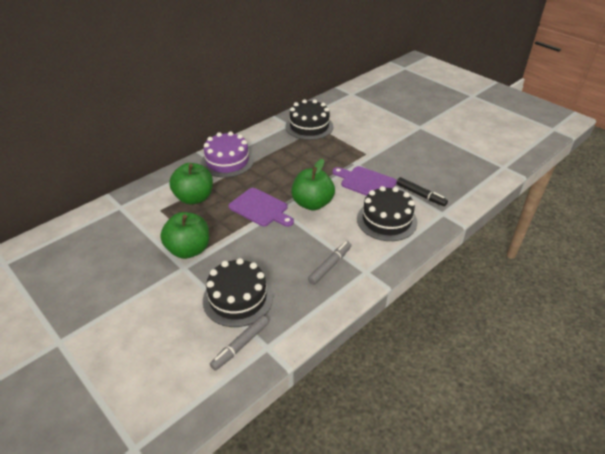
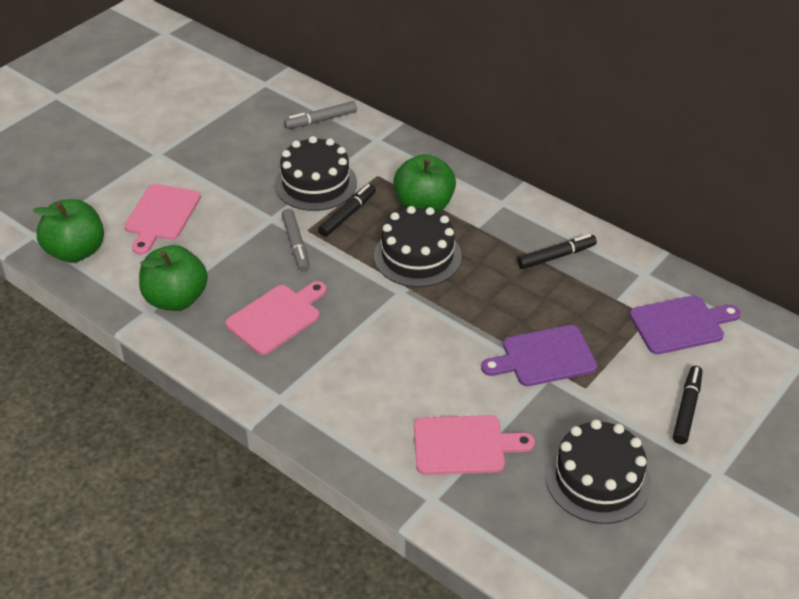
black marker: 1 -> 3
pink cutting board: 0 -> 3
purple cake: 1 -> 0

